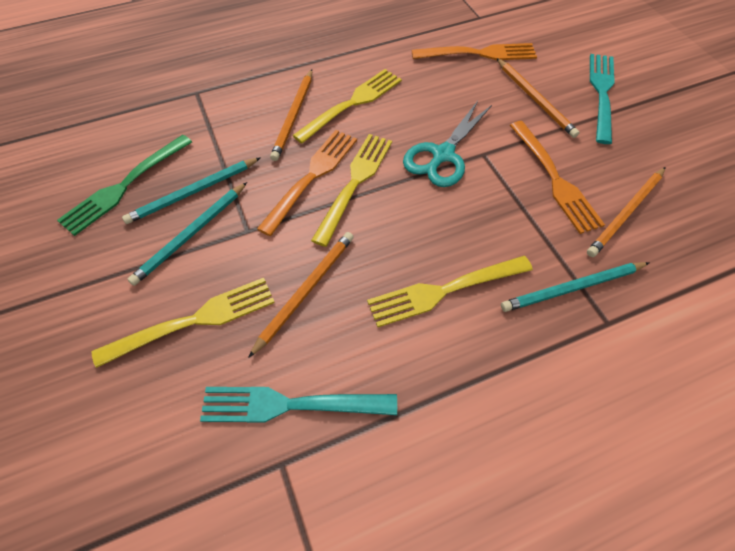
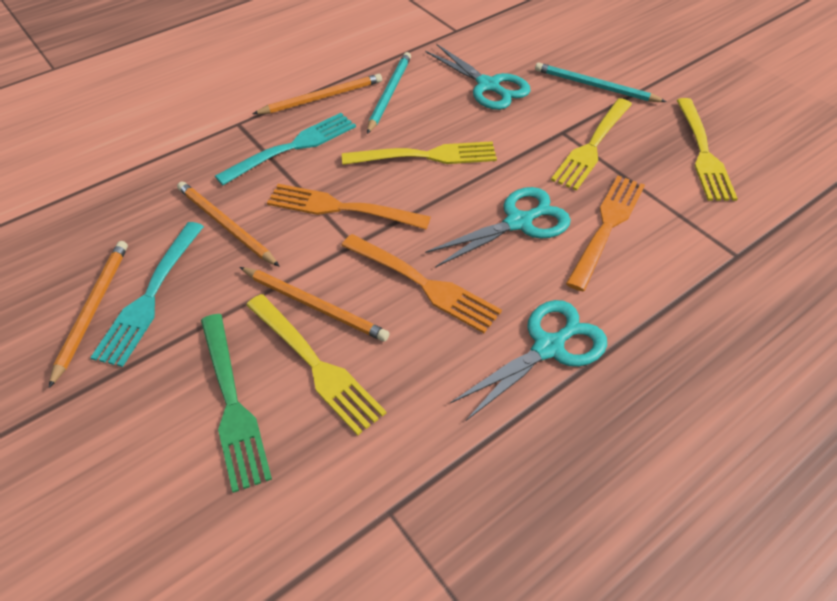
turquoise pencil: 3 -> 2
turquoise scissors: 1 -> 3

